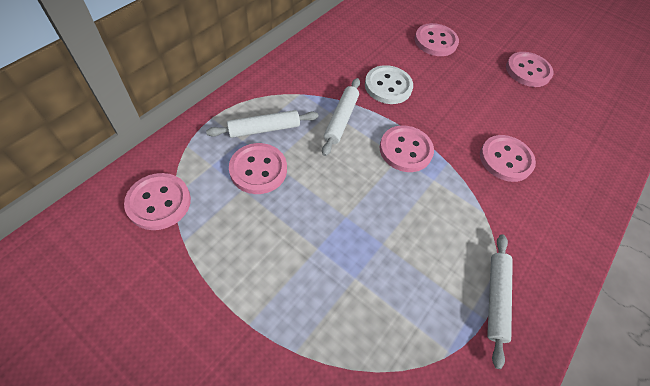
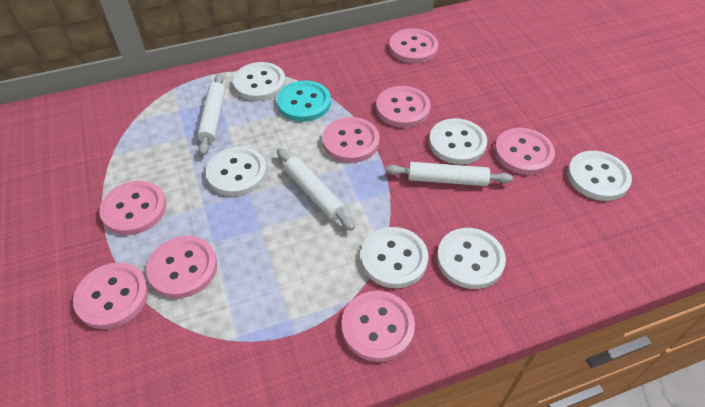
pink button: 6 -> 8
turquoise button: 0 -> 1
white button: 1 -> 6

